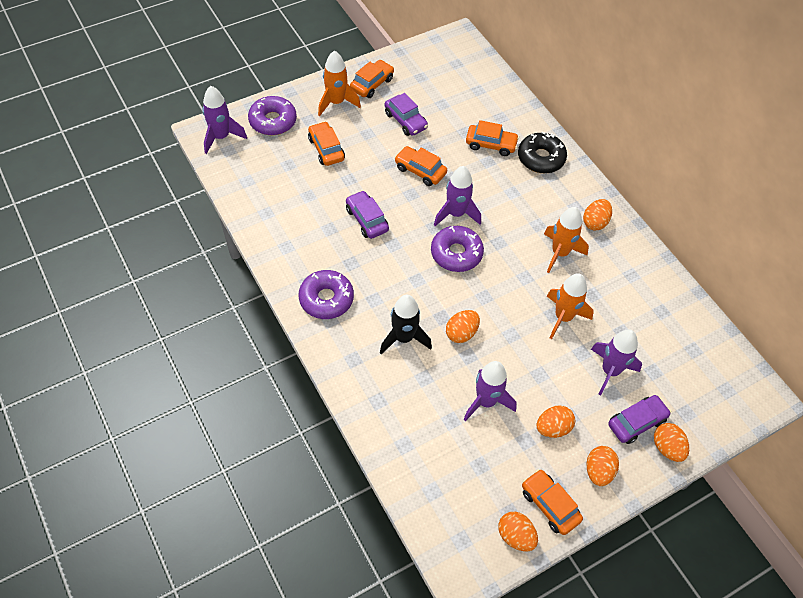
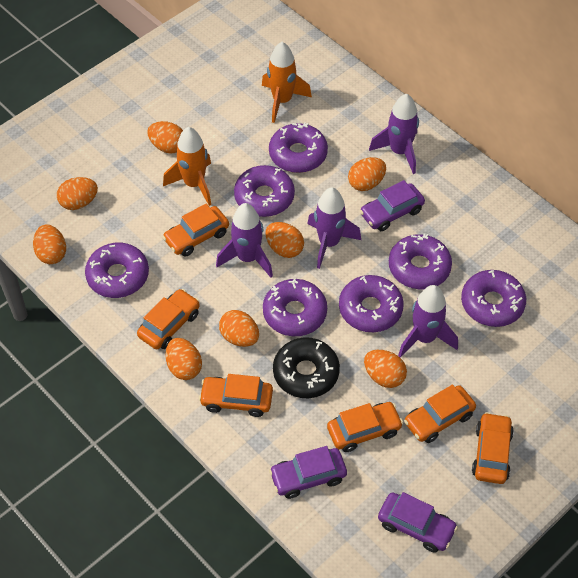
black rocket: 1 -> 0
orange car: 5 -> 6
orange egg: 6 -> 8
orange rocket: 3 -> 2
purple donut: 3 -> 7

